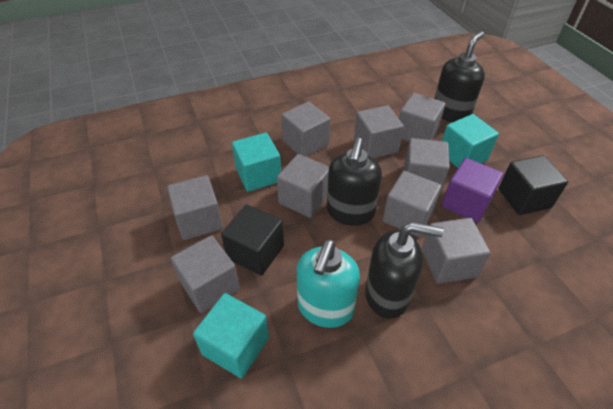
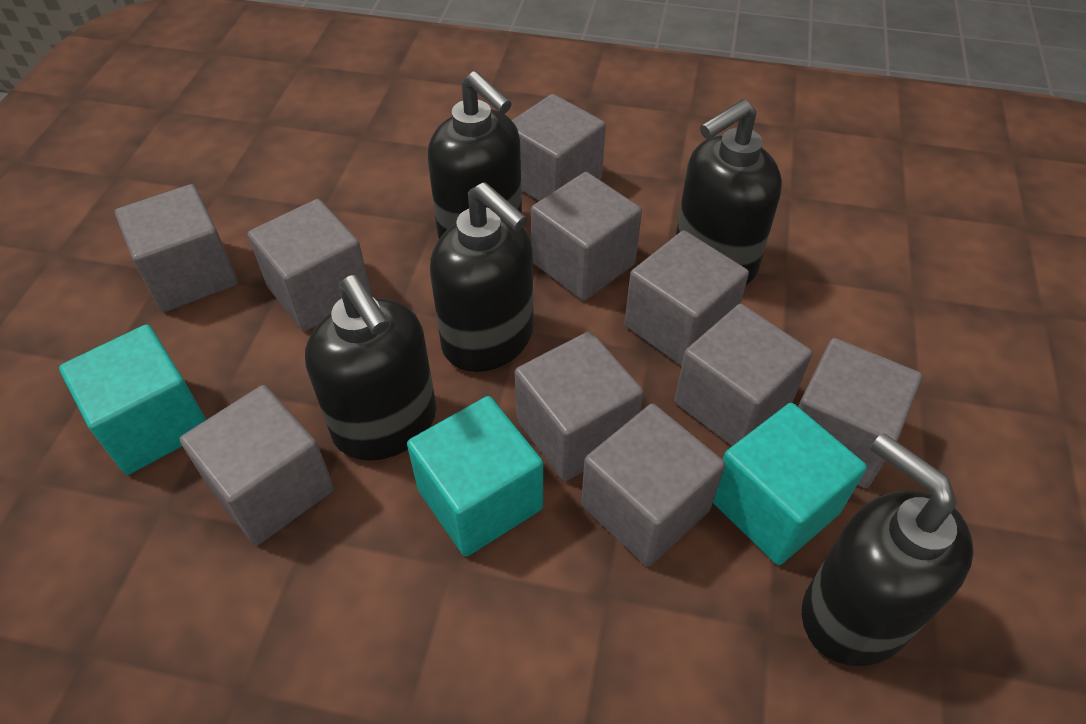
black cube: 2 -> 0
black soap dispenser: 3 -> 5
grey cube: 9 -> 10
purple cube: 1 -> 0
turquoise soap dispenser: 1 -> 0

